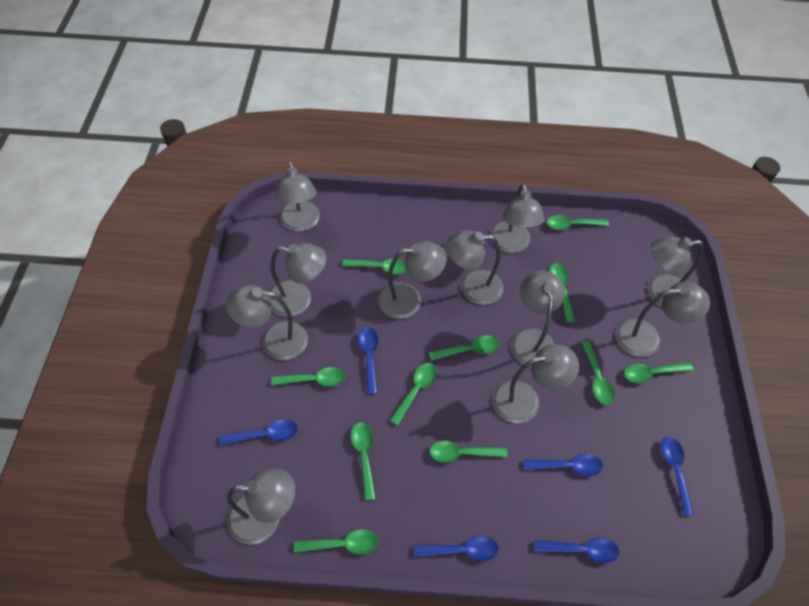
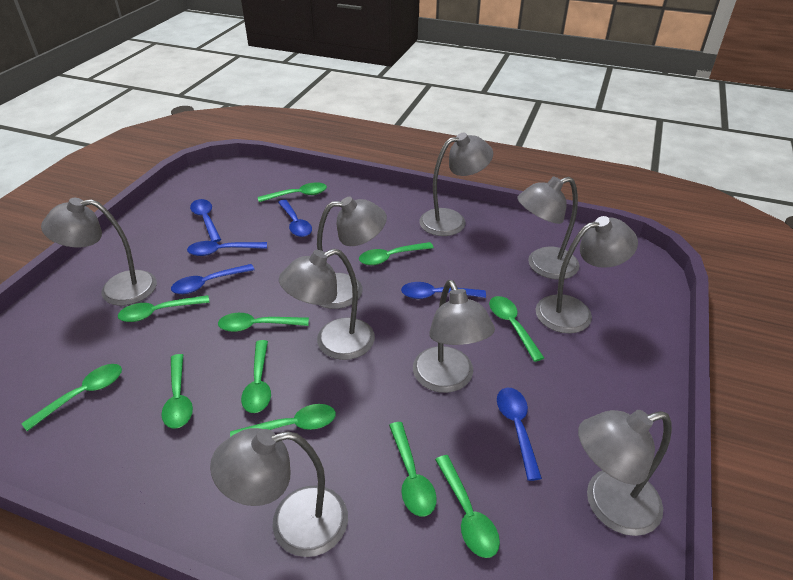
grey lamp: 11 -> 9

